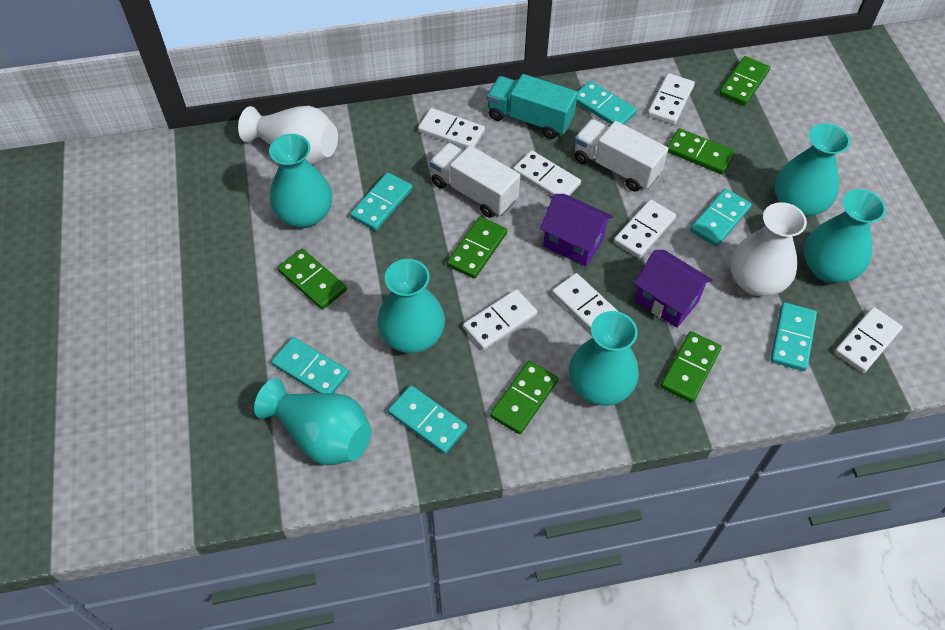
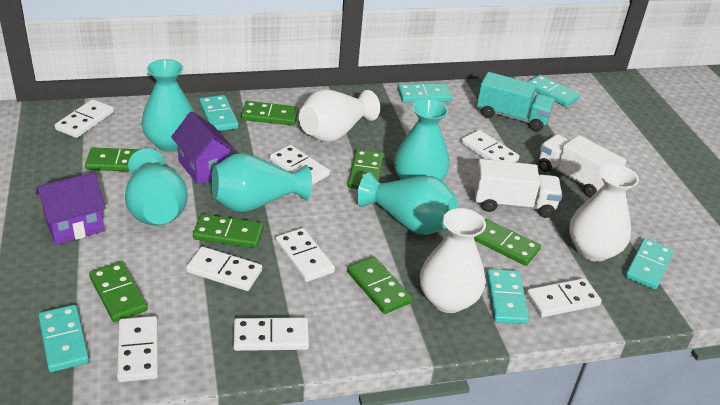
green domino: 6 -> 7
turquoise vase: 6 -> 5
white domino: 7 -> 8
white vase: 2 -> 3

